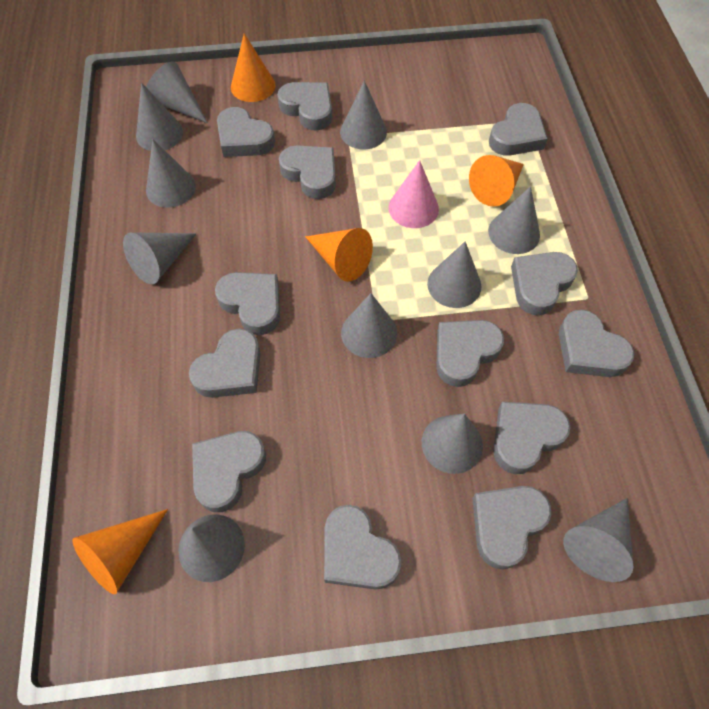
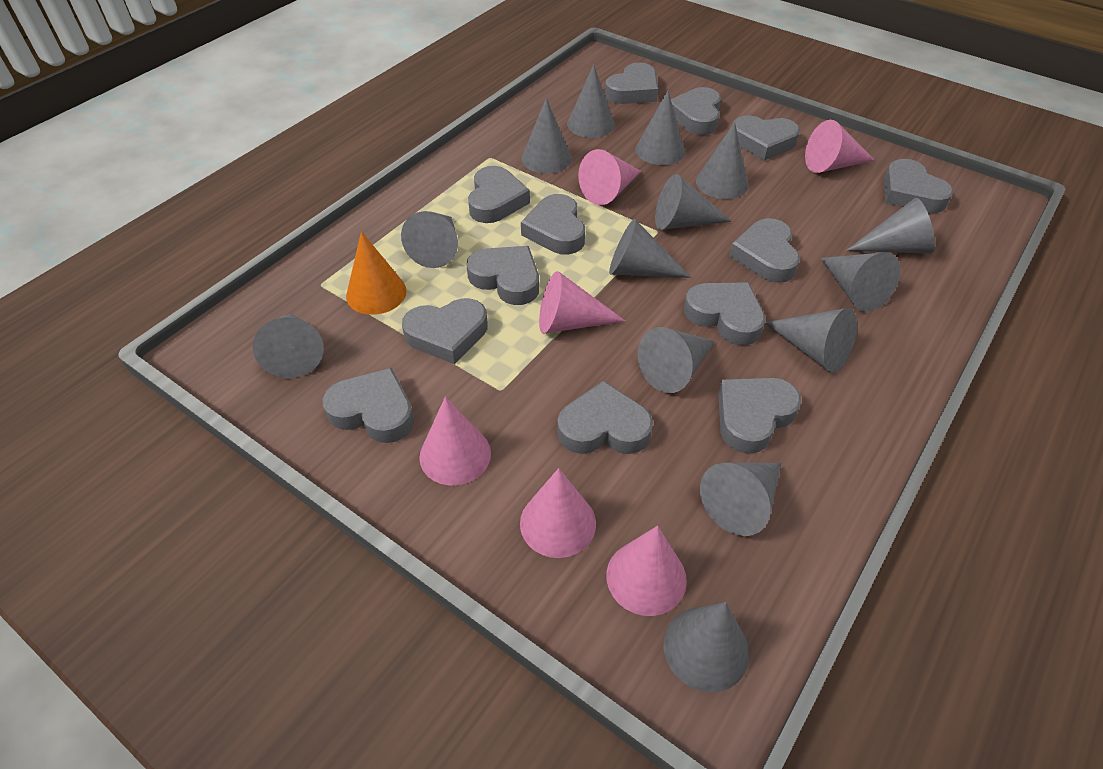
grey cone: 11 -> 14
orange cone: 4 -> 1
pink cone: 1 -> 6

